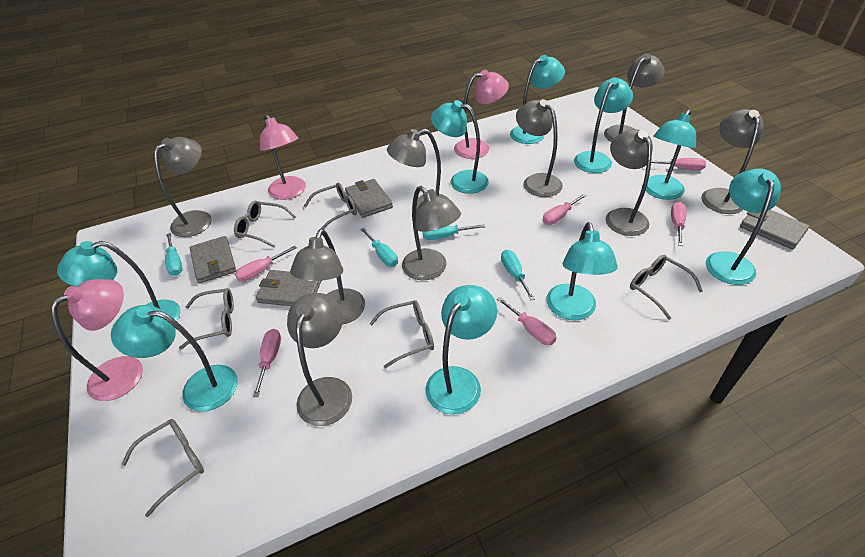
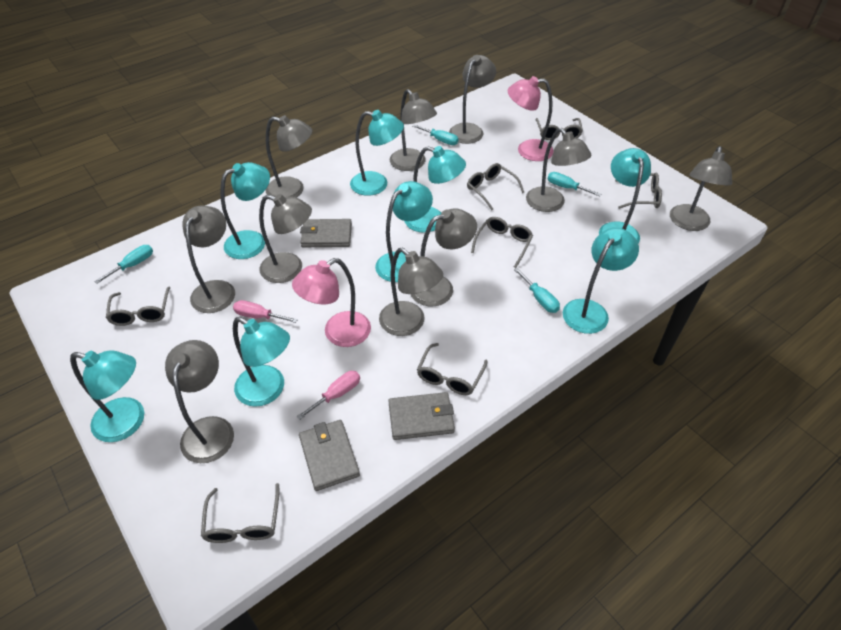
grey glasses: 6 -> 7
grey lamp: 9 -> 10
grey wallet: 4 -> 3
pink lamp: 3 -> 2
pink screwdriver: 6 -> 2
turquoise lamp: 9 -> 8

